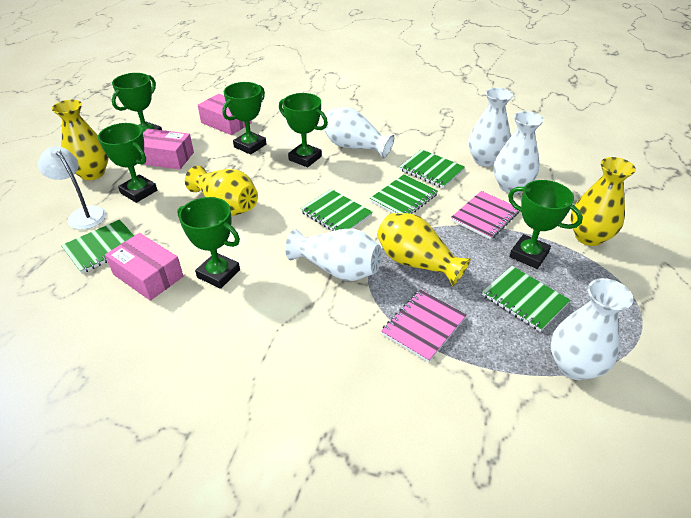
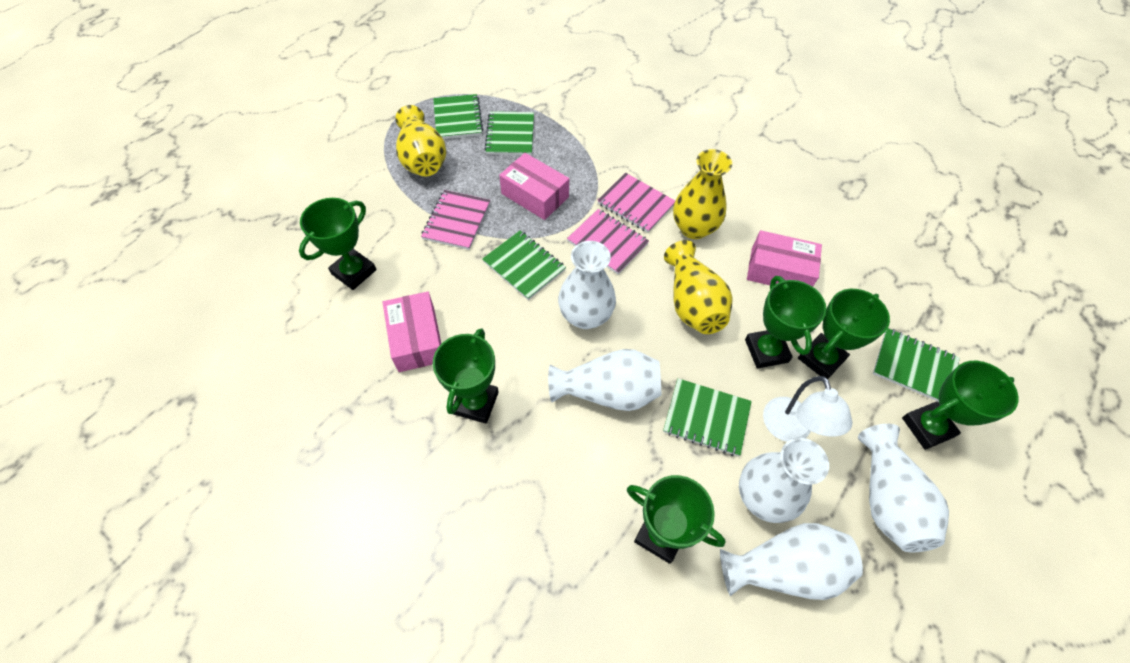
pink notebook: 2 -> 3
yellow vase: 4 -> 3

